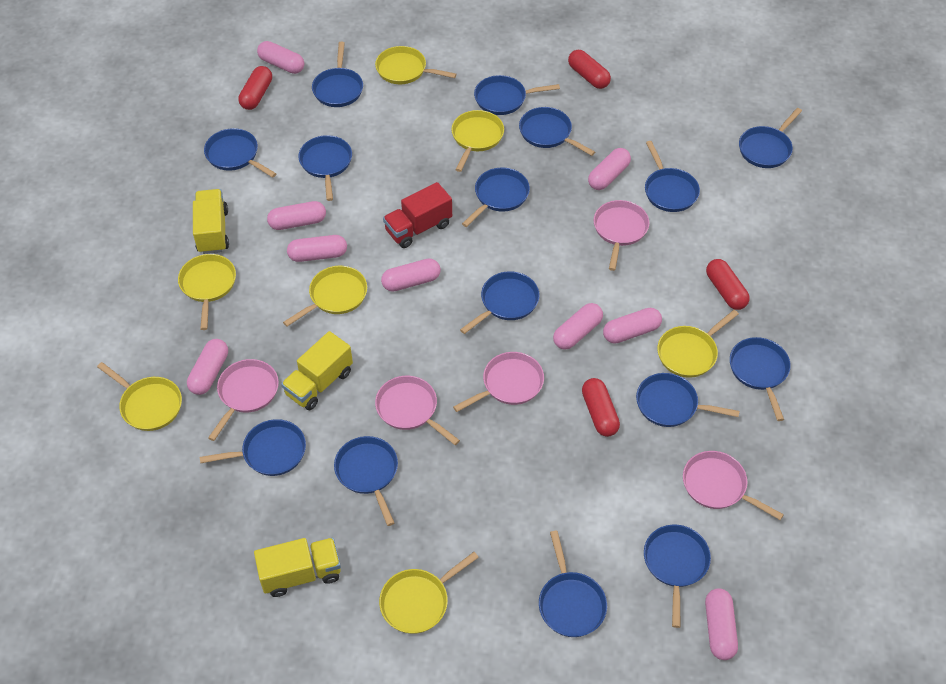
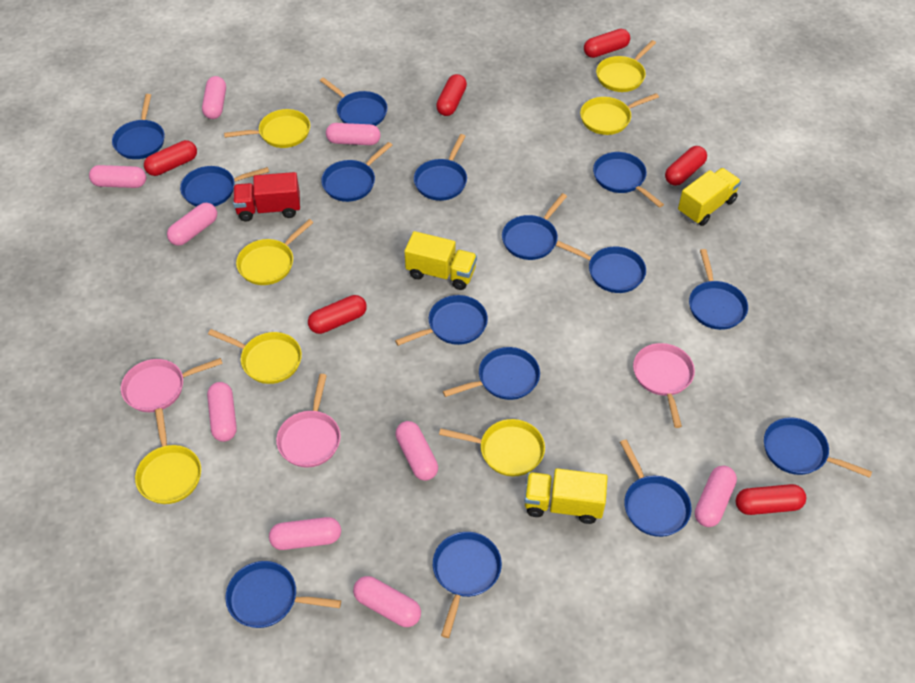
pink pan: 5 -> 3
red capsule: 4 -> 6

